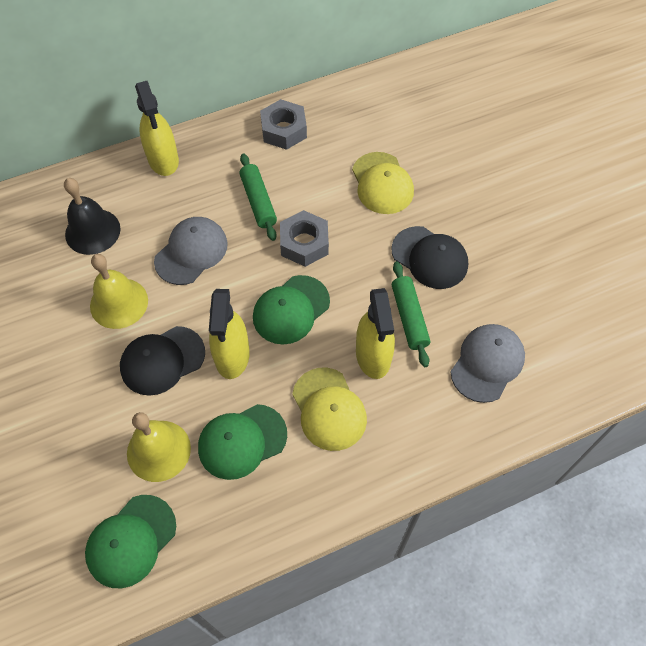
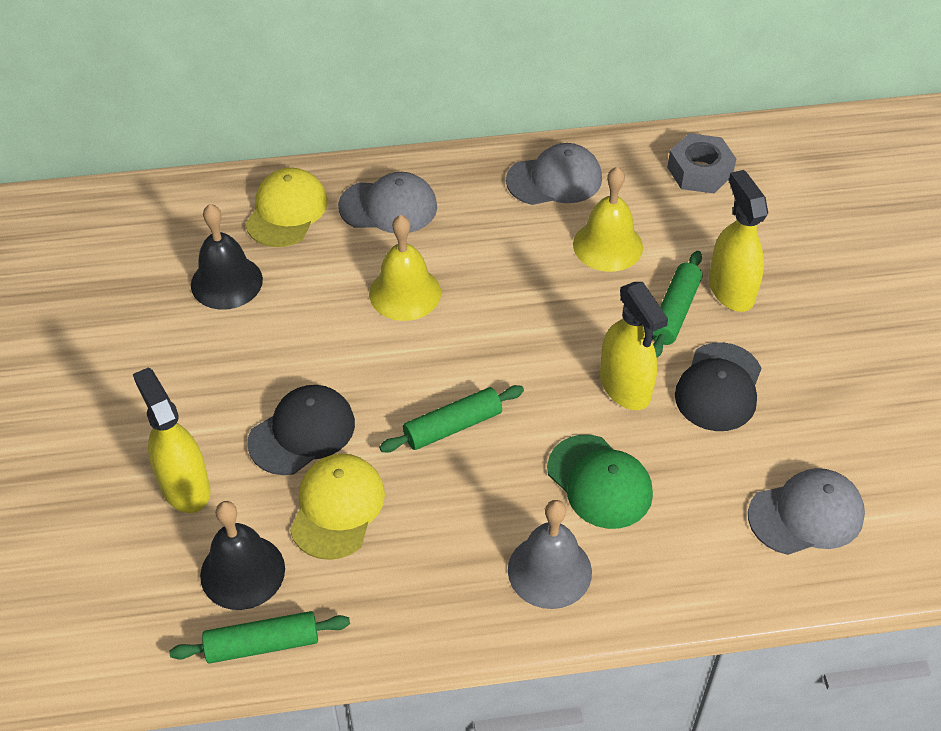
black bell: 1 -> 2
green cap: 3 -> 1
green rolling pin: 2 -> 3
grey bell: 0 -> 1
grey cap: 2 -> 3
grey nut: 2 -> 1

